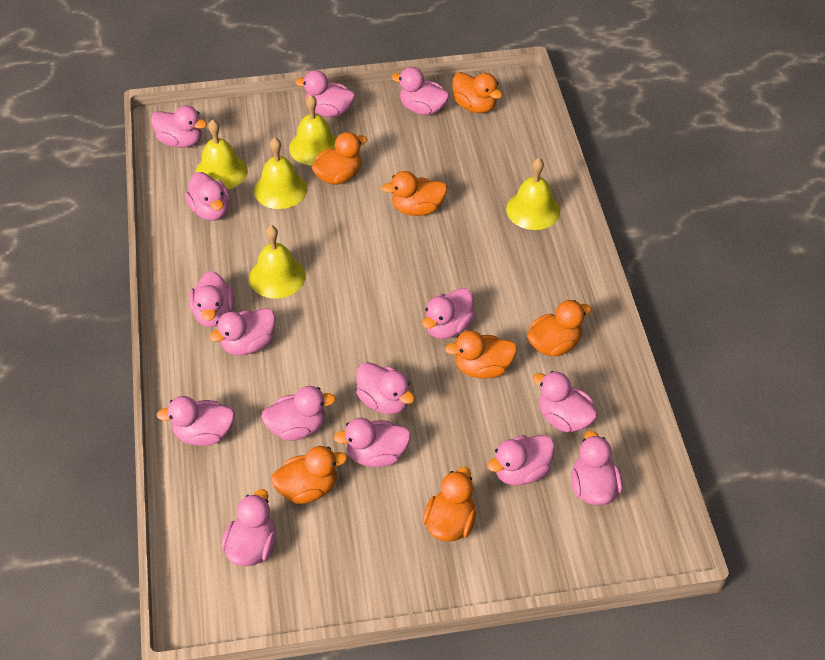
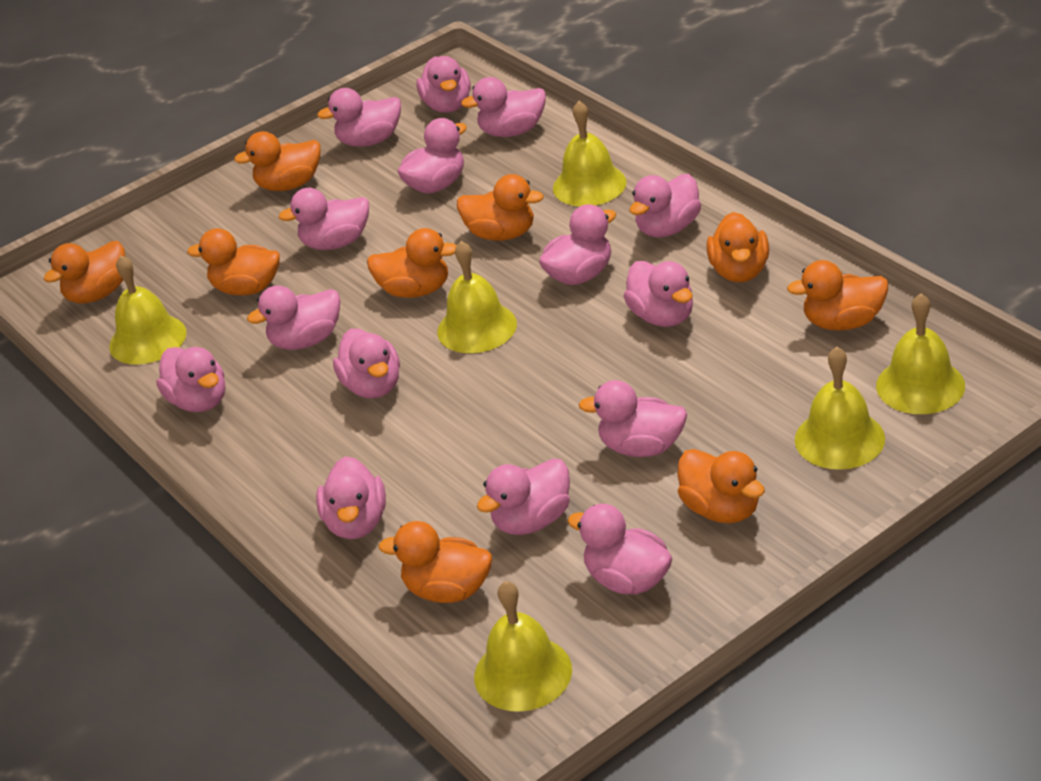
orange duck: 7 -> 9
yellow bell: 5 -> 6

